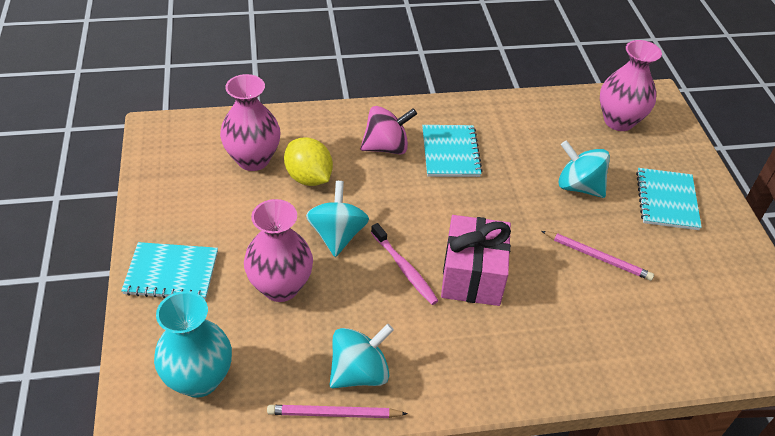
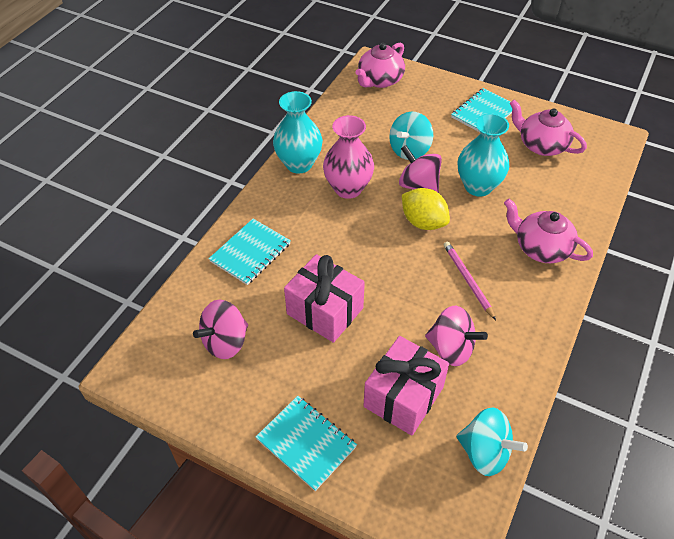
pink gift: 1 -> 2
pink pencil: 2 -> 1
pink spinning top: 1 -> 3
pink teapot: 0 -> 3
pink toothbrush: 1 -> 0
pink vase: 3 -> 1
turquoise spinning top: 3 -> 2
turquoise vase: 1 -> 2

